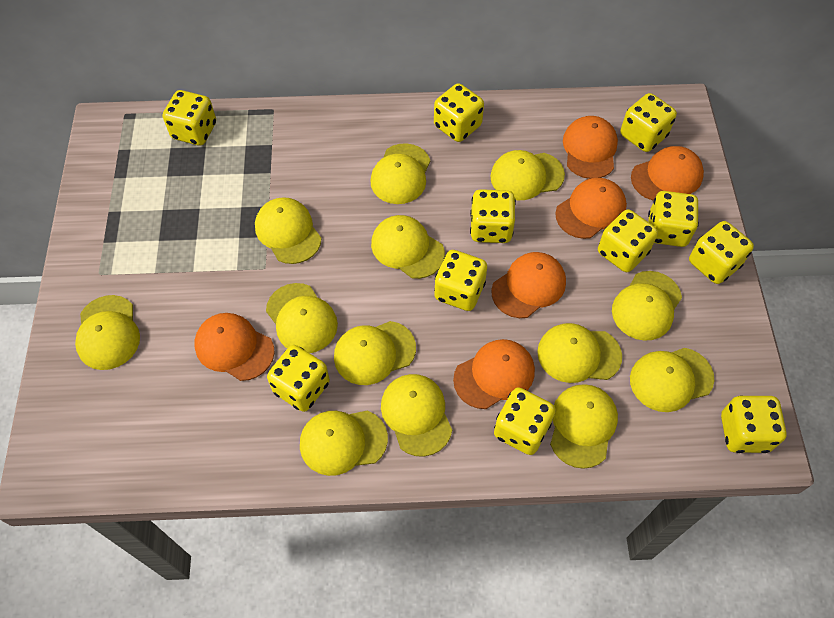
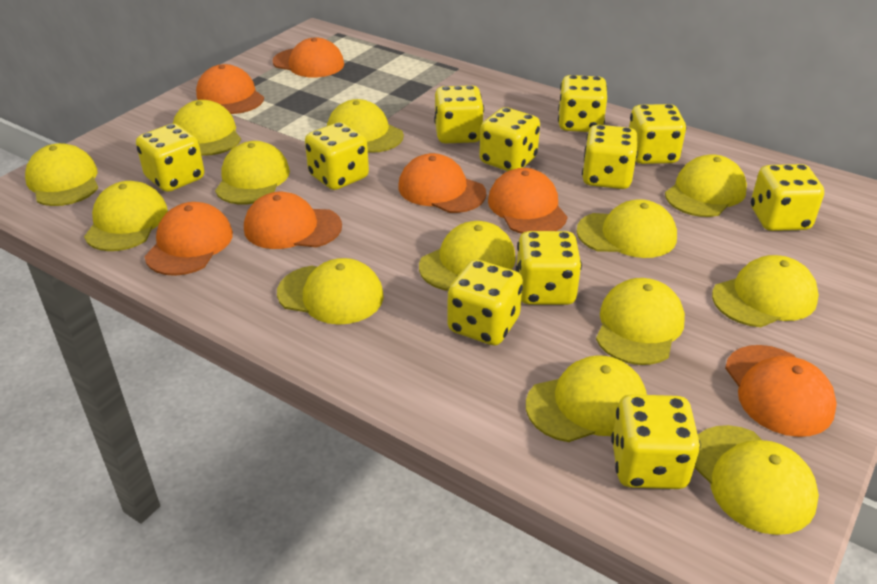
orange cap: 6 -> 7

